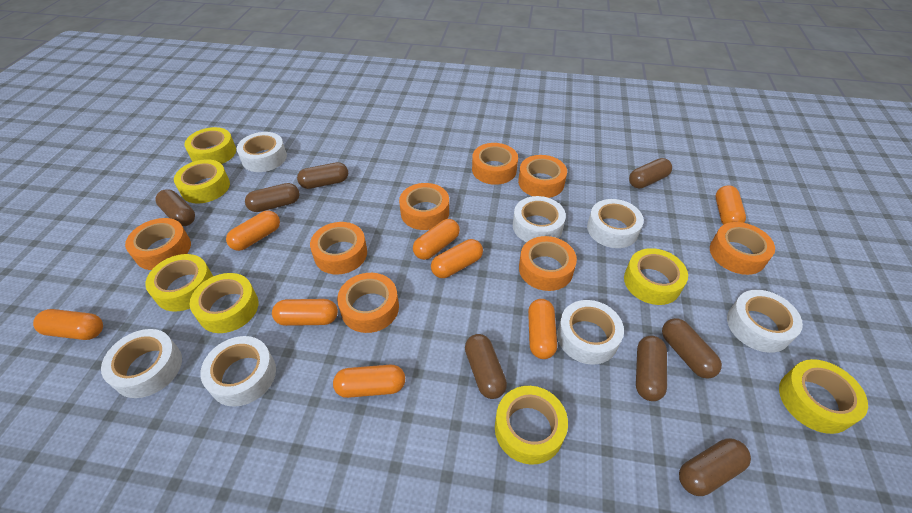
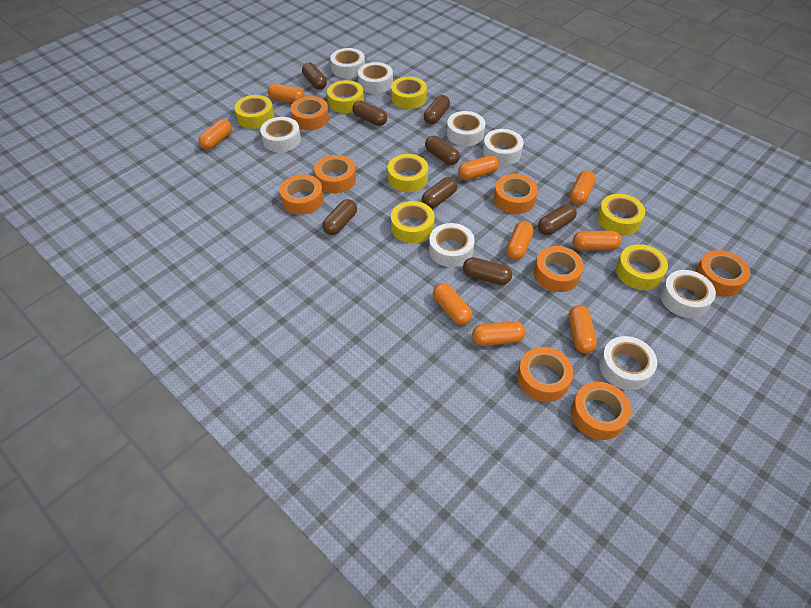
orange capsule: 8 -> 9
white tape: 7 -> 8

